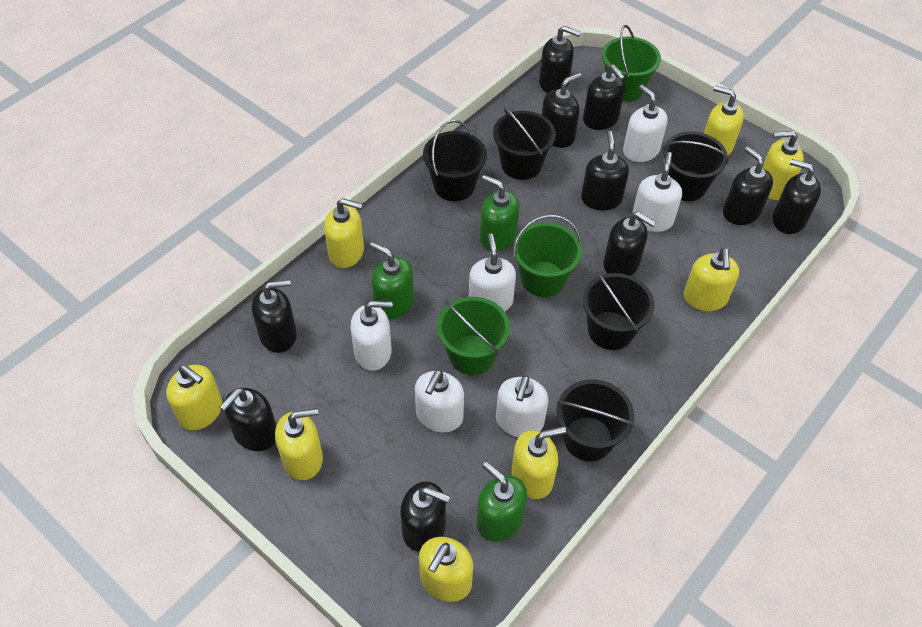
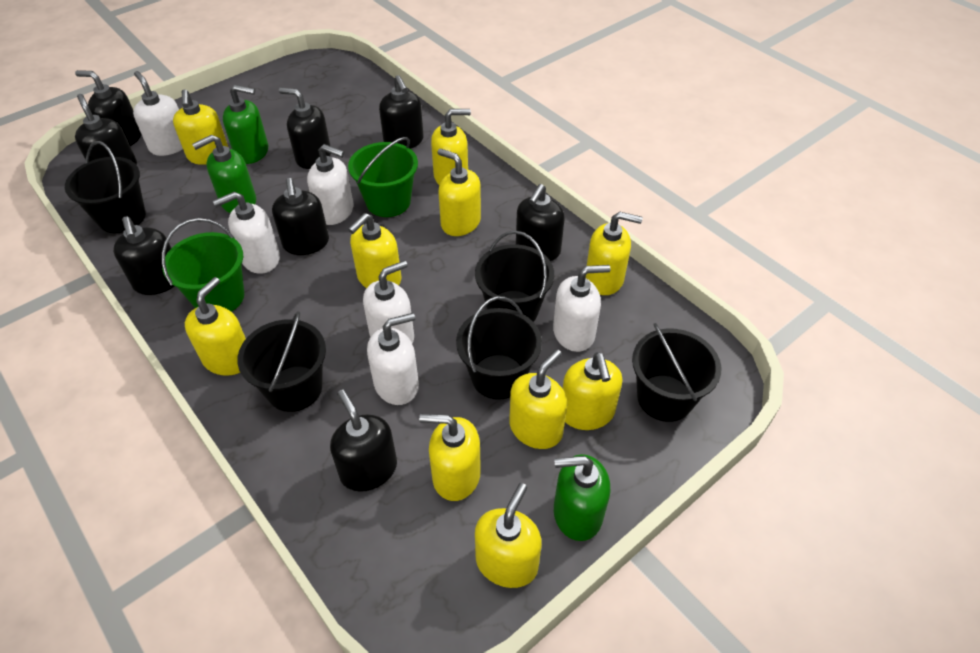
black soap dispenser: 10 -> 8
green bucket: 3 -> 2
yellow soap dispenser: 8 -> 10

